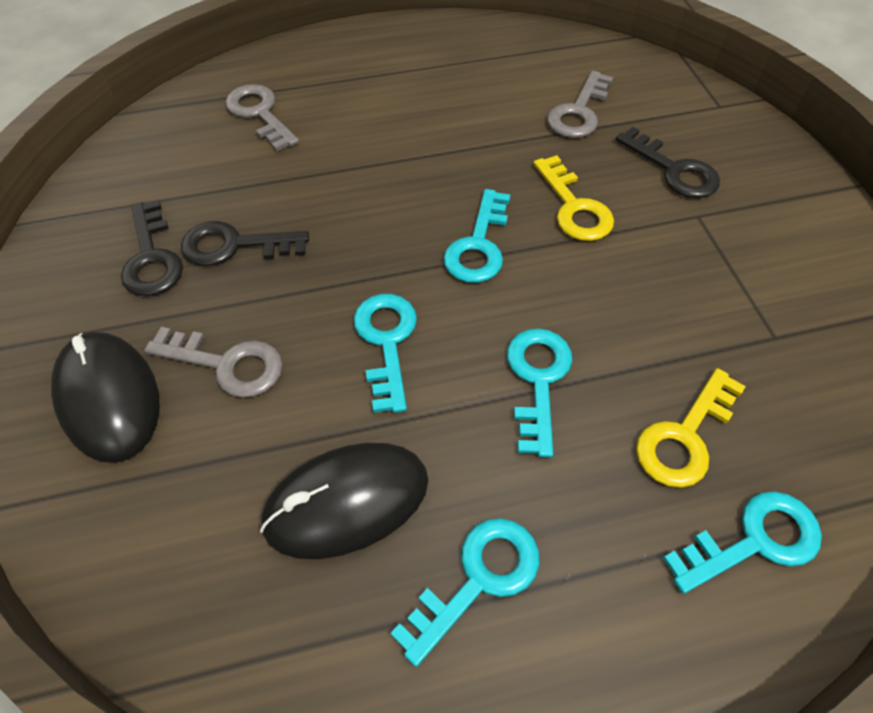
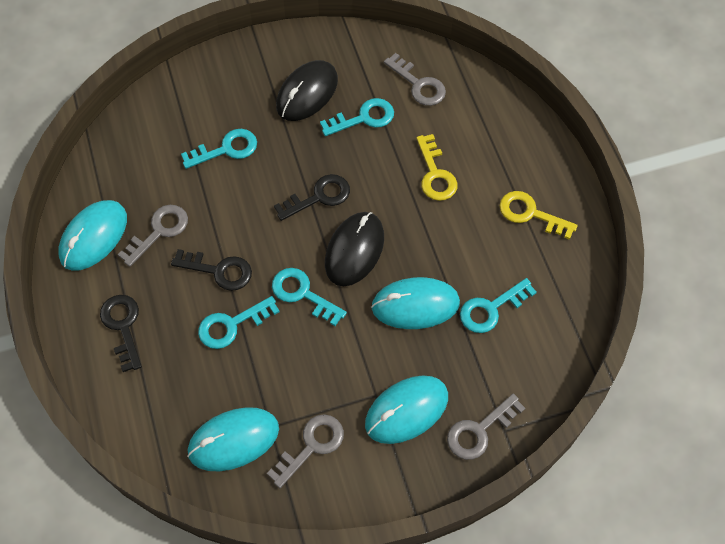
grey key: 3 -> 4
turquoise mouse: 0 -> 4

